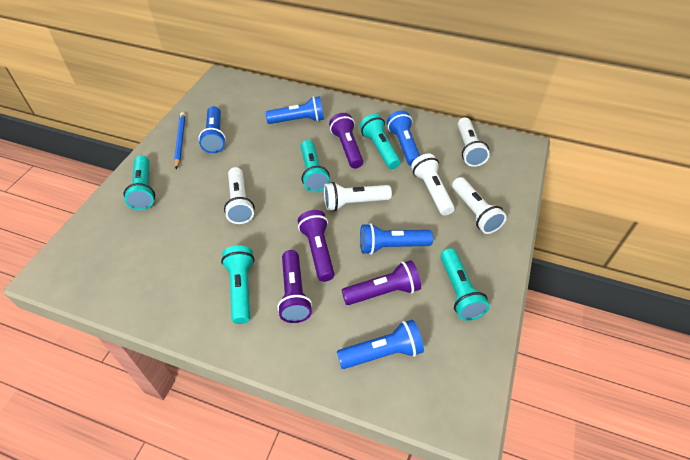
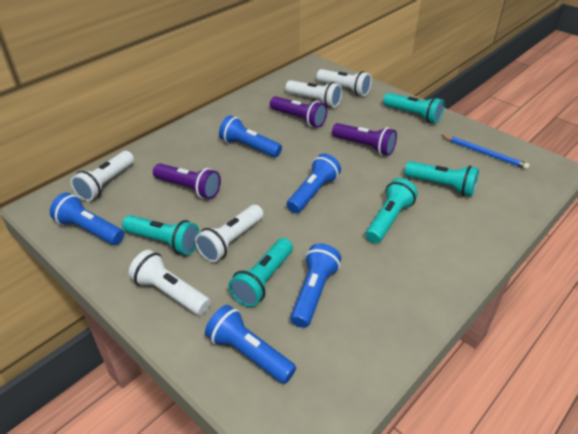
purple flashlight: 4 -> 3

